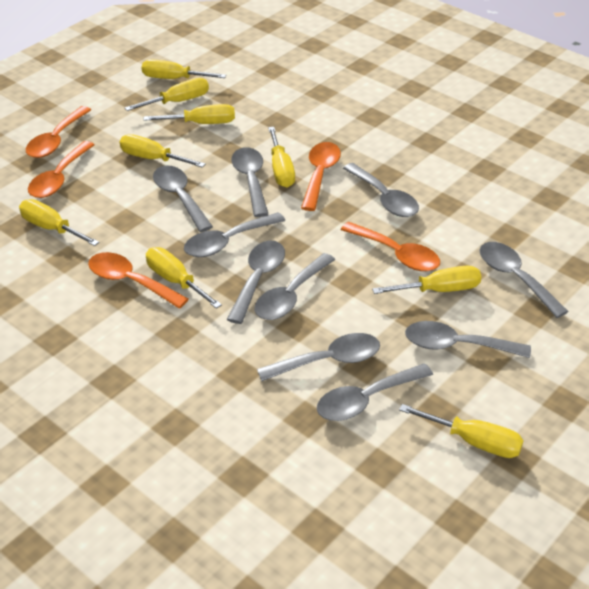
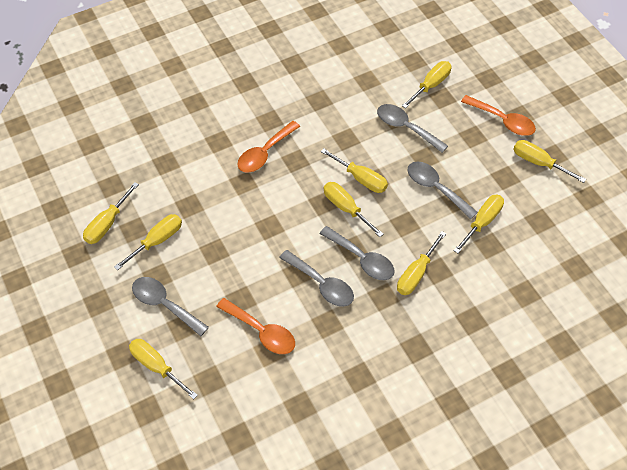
grey spoon: 10 -> 5
orange spoon: 5 -> 3

